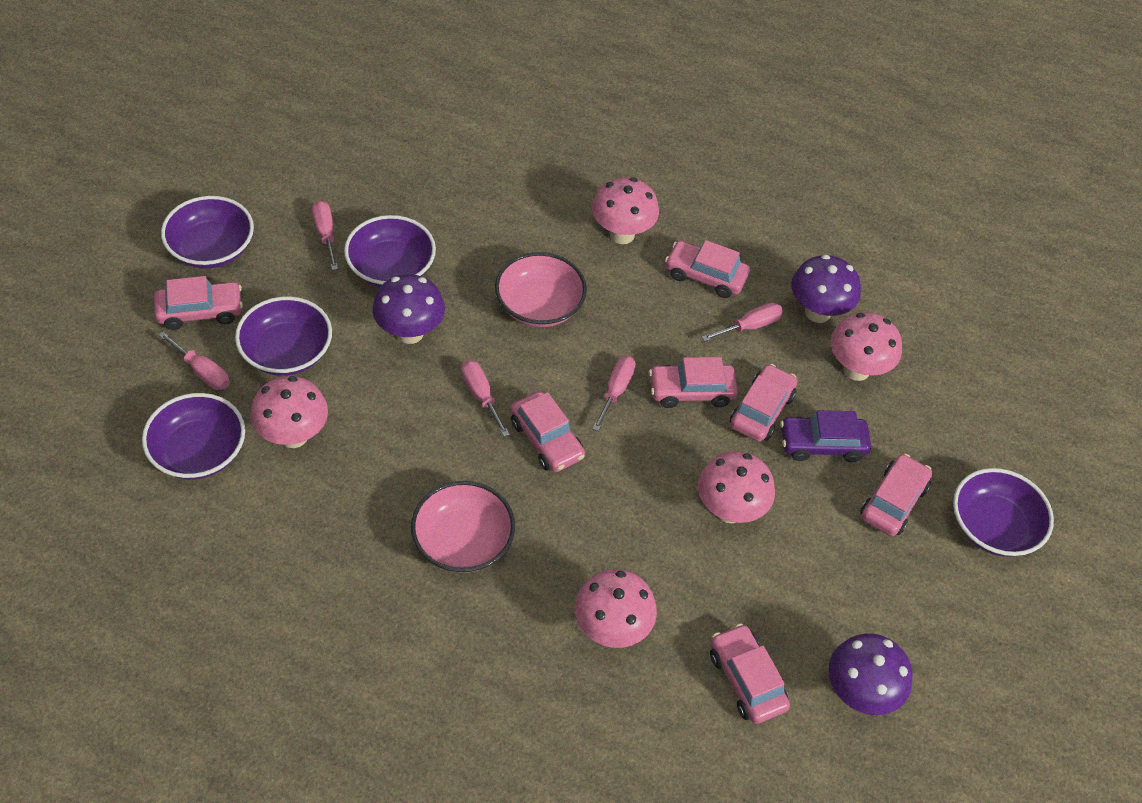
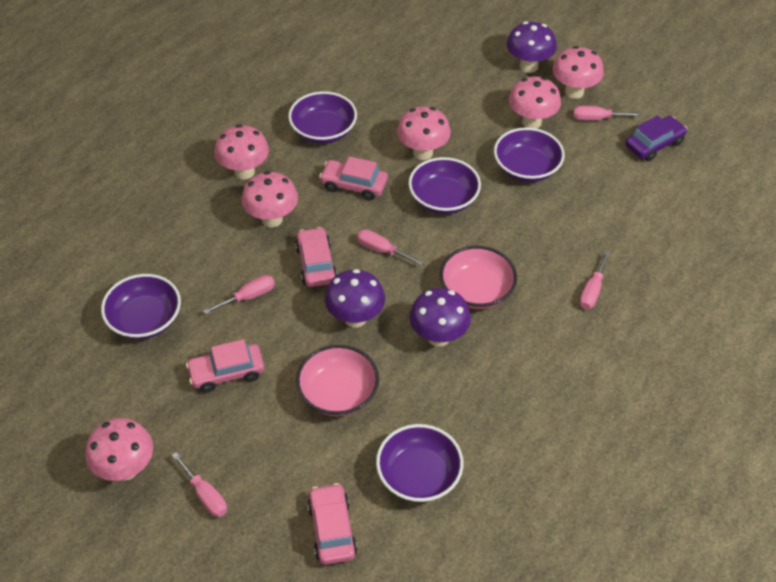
pink car: 7 -> 4
pink mushroom: 5 -> 6

